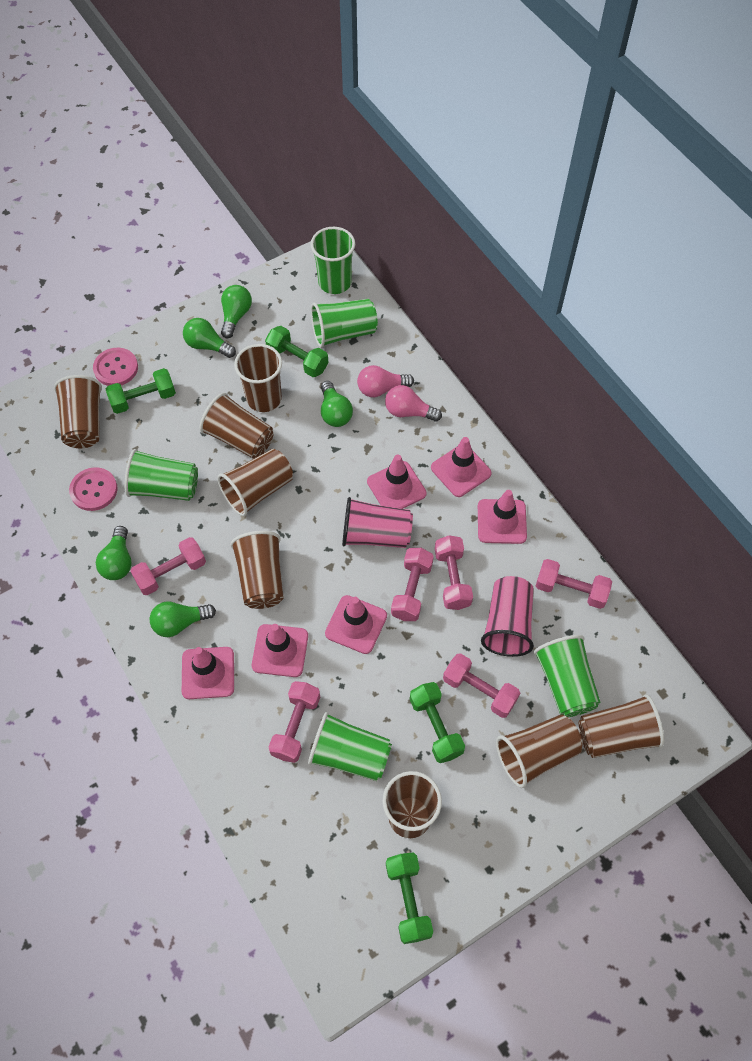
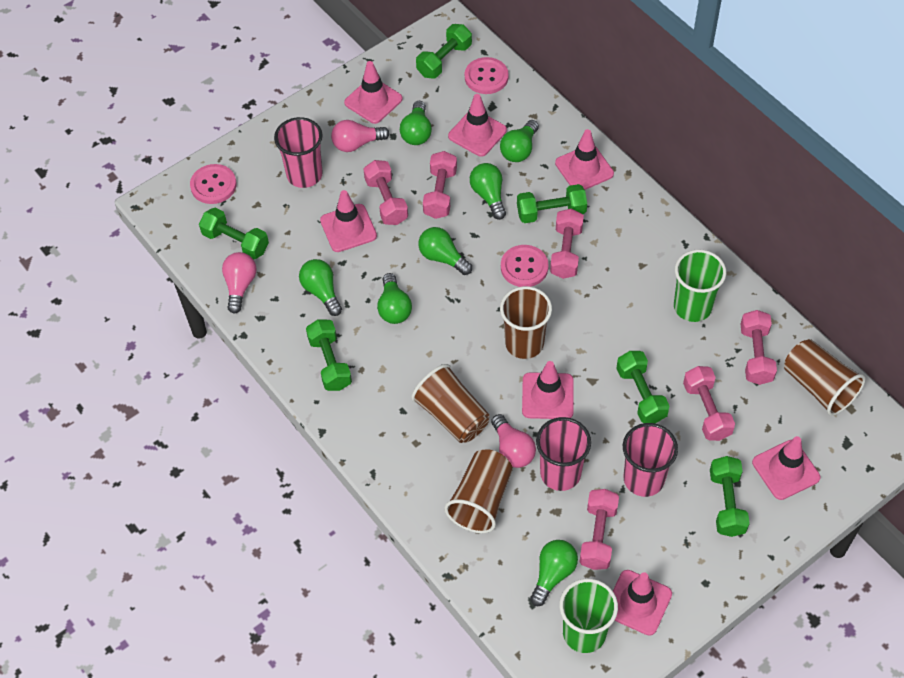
brown cup: 8 -> 4
green cup: 5 -> 2
green dumbbell: 4 -> 6
green light bulb: 5 -> 7
pink button: 2 -> 3
pink cup: 2 -> 3
pink light bulb: 2 -> 3
pink traffic cone: 6 -> 7

